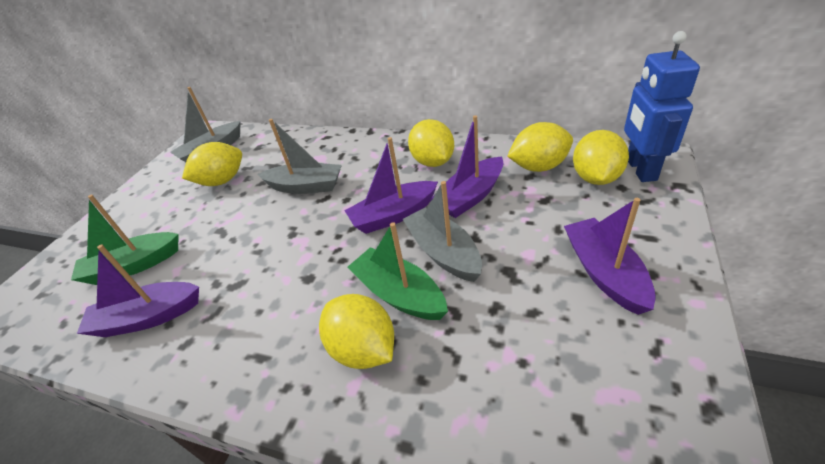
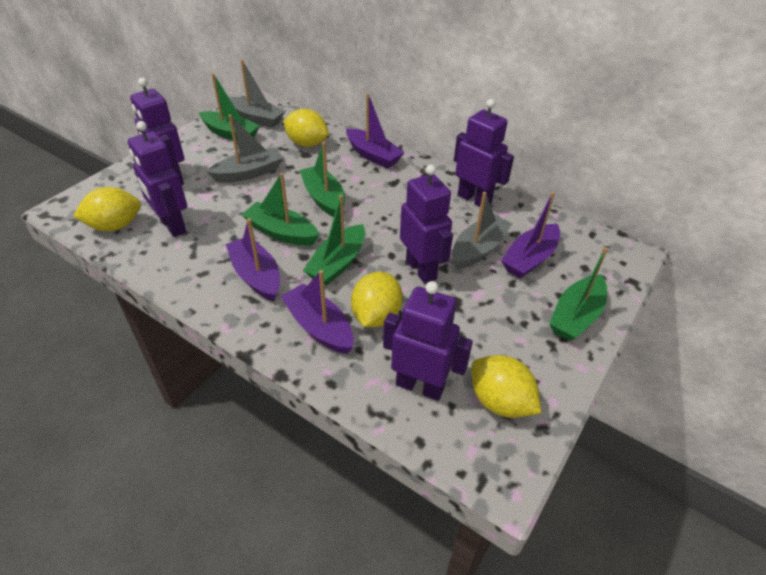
blue robot: 1 -> 0
green boat: 2 -> 5
purple robot: 0 -> 5
yellow lemon: 5 -> 4

